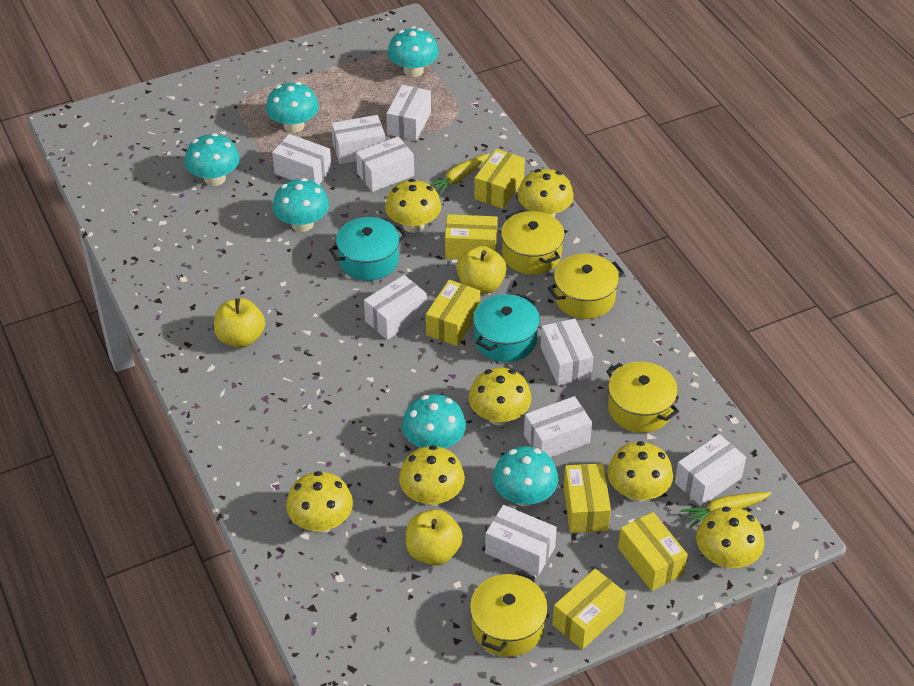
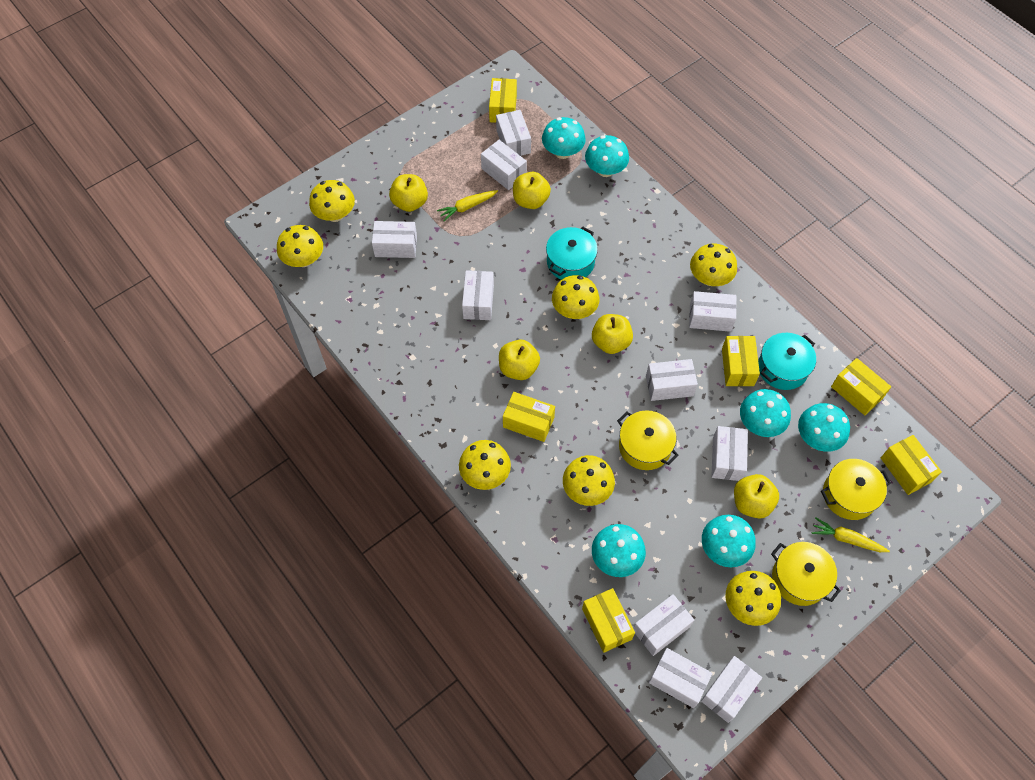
white box: 9 -> 10
yellow apple: 3 -> 5
yellow pot: 4 -> 3

